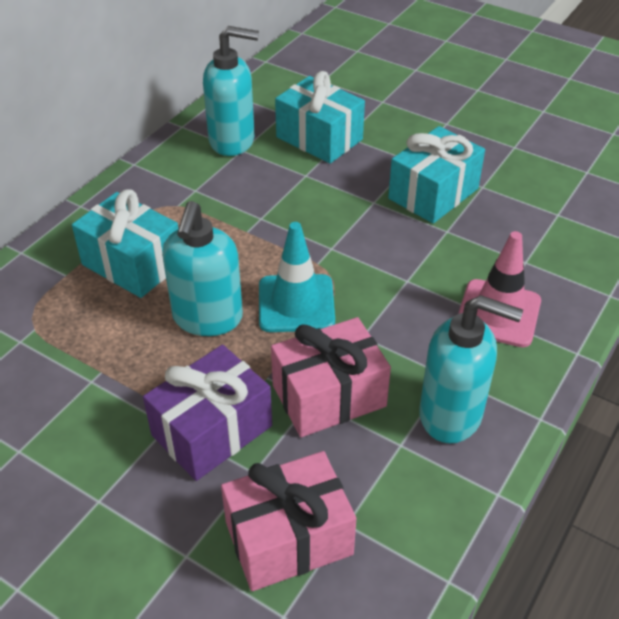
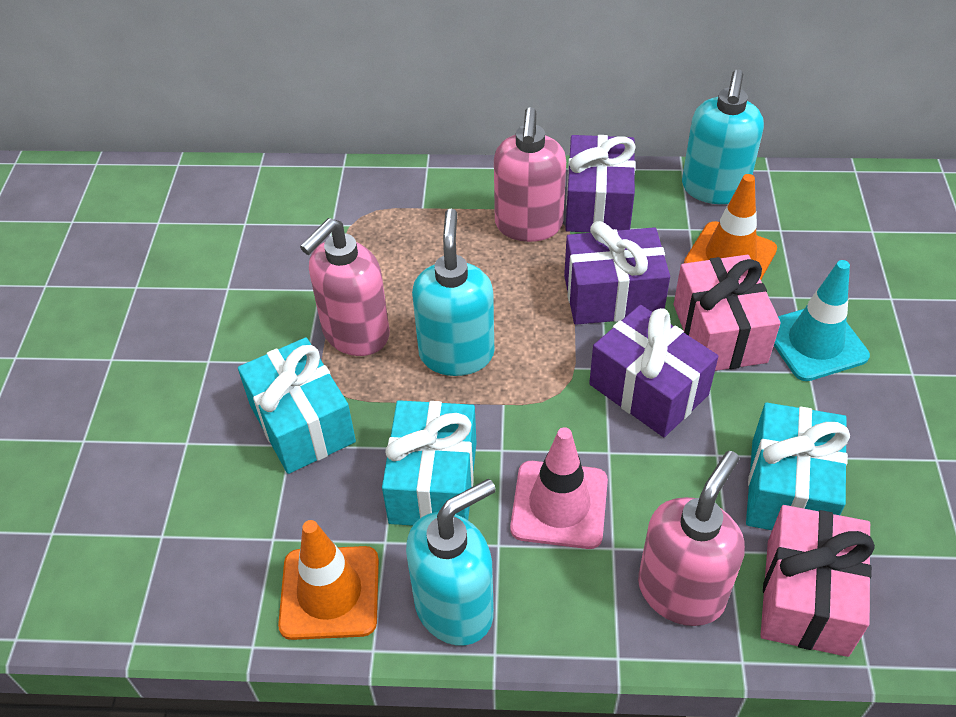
orange traffic cone: 0 -> 2
pink soap dispenser: 0 -> 3
purple gift: 1 -> 3

